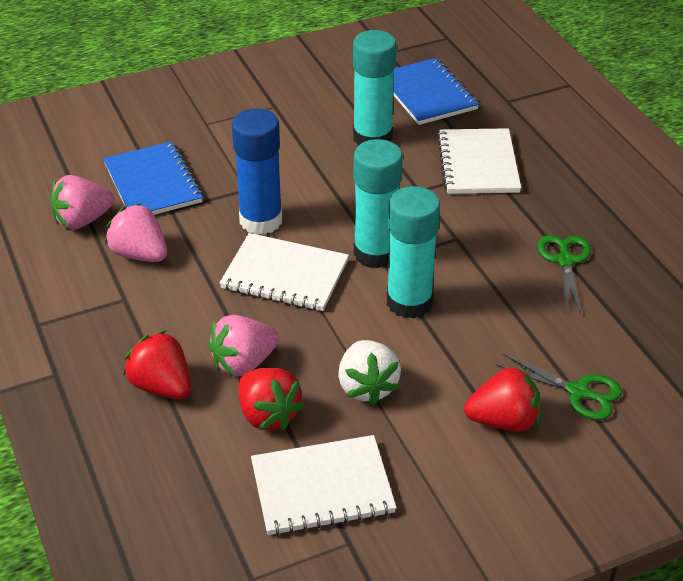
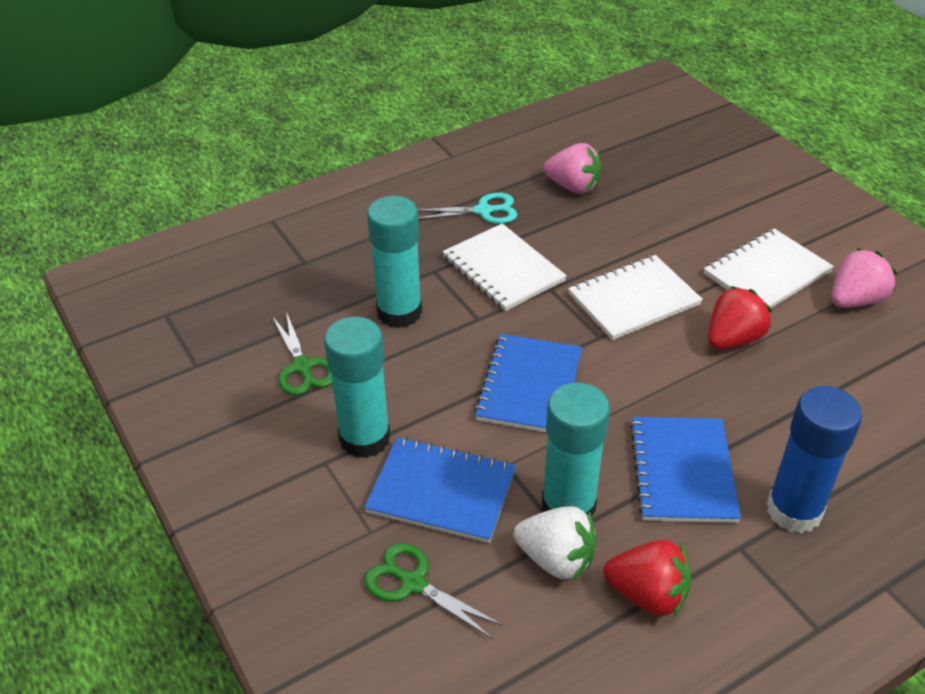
blue notebook: 2 -> 3
pink strawberry: 3 -> 2
red strawberry: 3 -> 2
turquoise scissors: 0 -> 1

